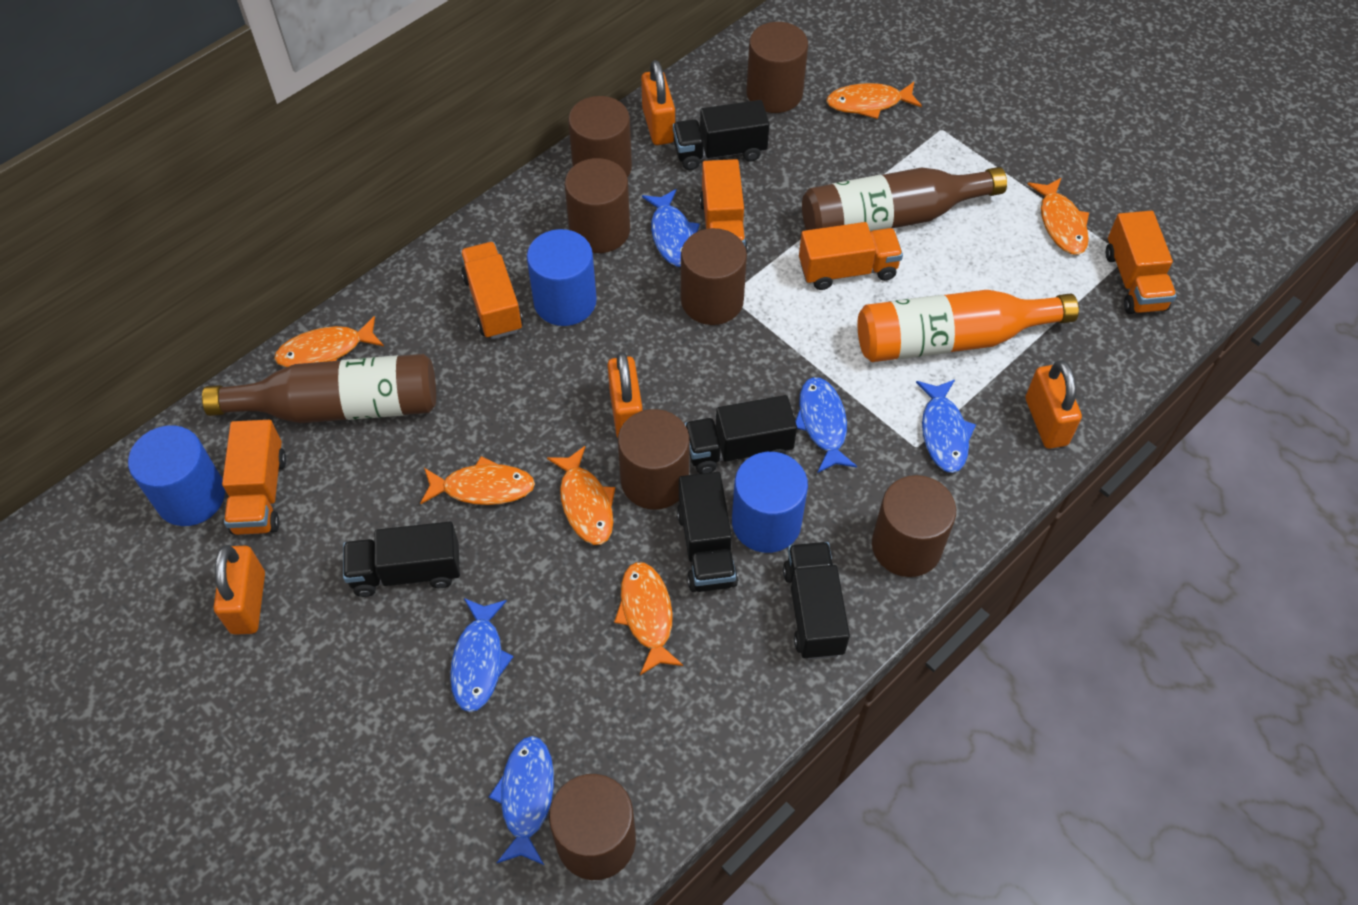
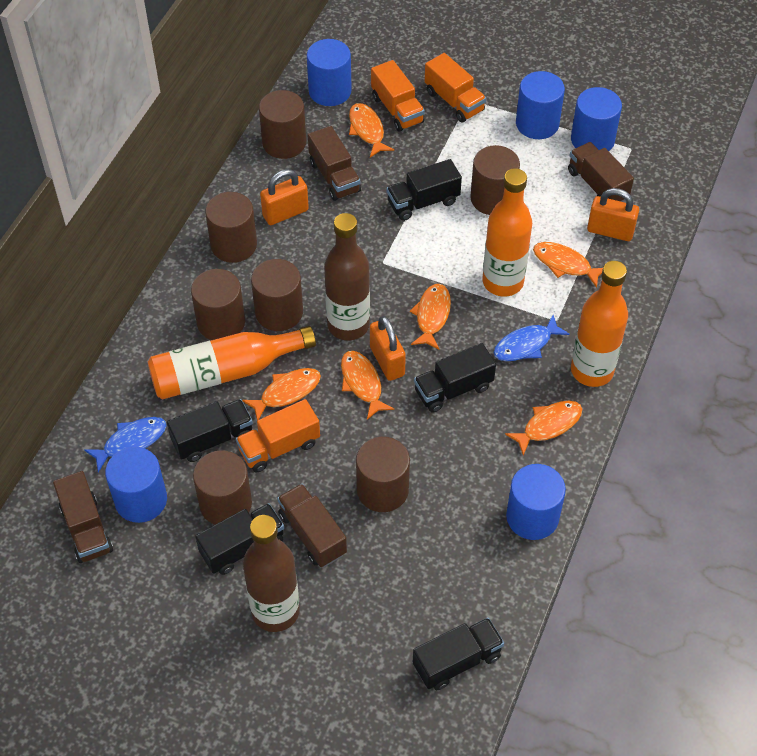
blue cylinder: 3 -> 5
blue fish: 5 -> 2
brown truck: 0 -> 4
orange bottle: 1 -> 3
orange padlock: 4 -> 3
orange truck: 5 -> 3

